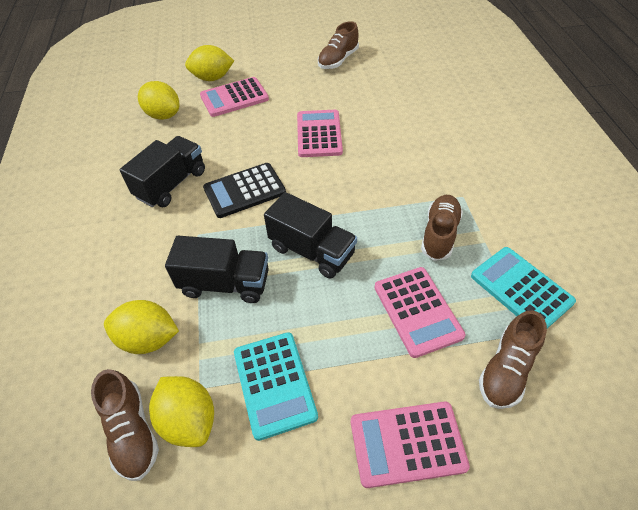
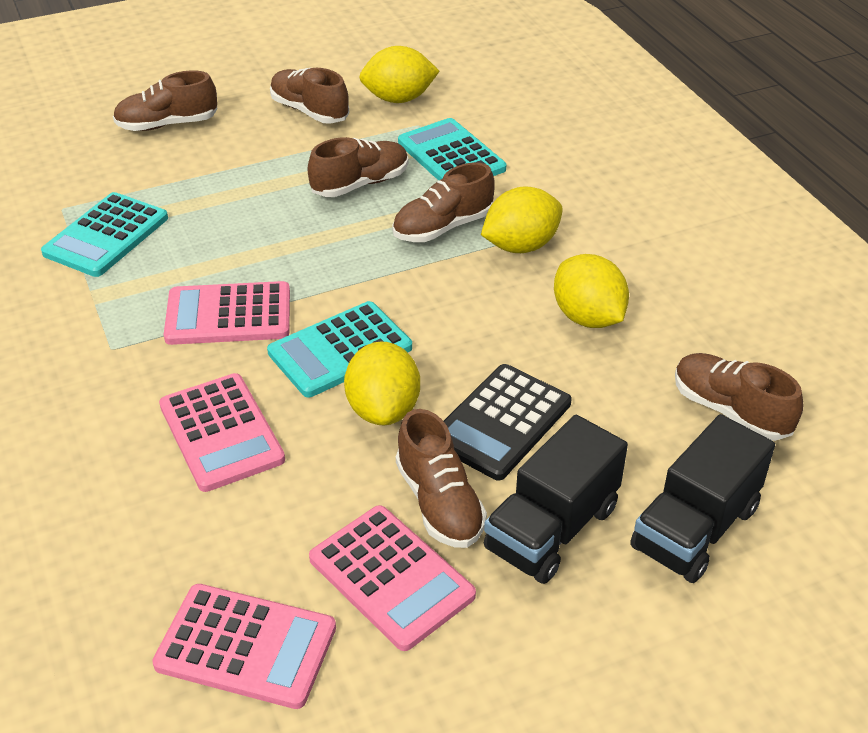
black truck: 3 -> 2
brown shoe: 4 -> 6
turquoise calculator: 2 -> 3

